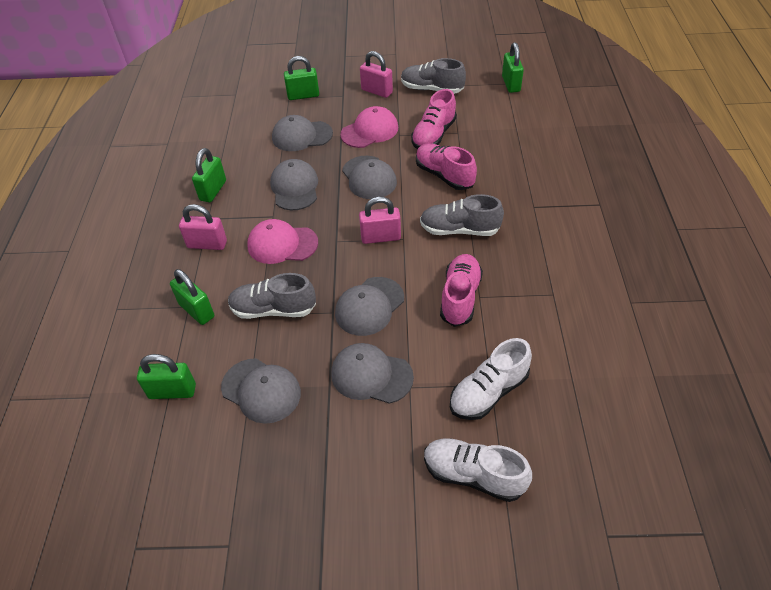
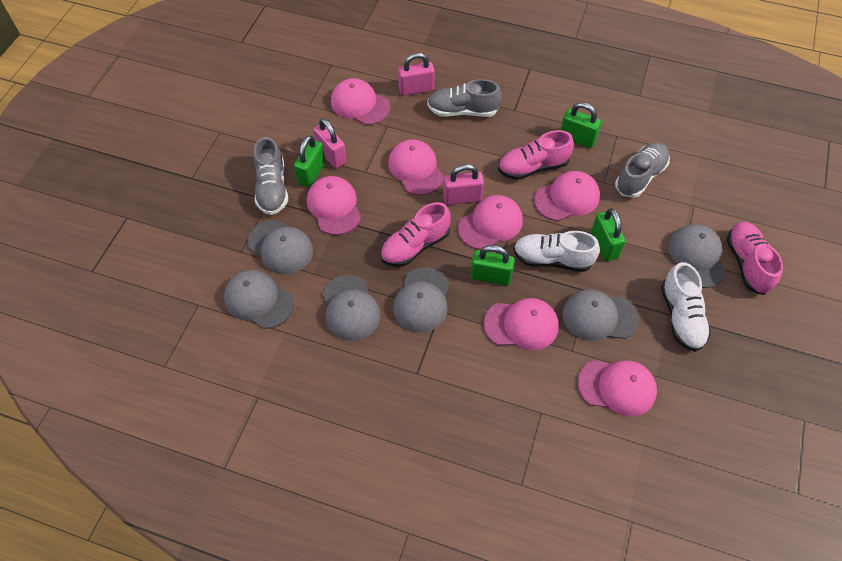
green padlock: 5 -> 4
pink cap: 2 -> 7

